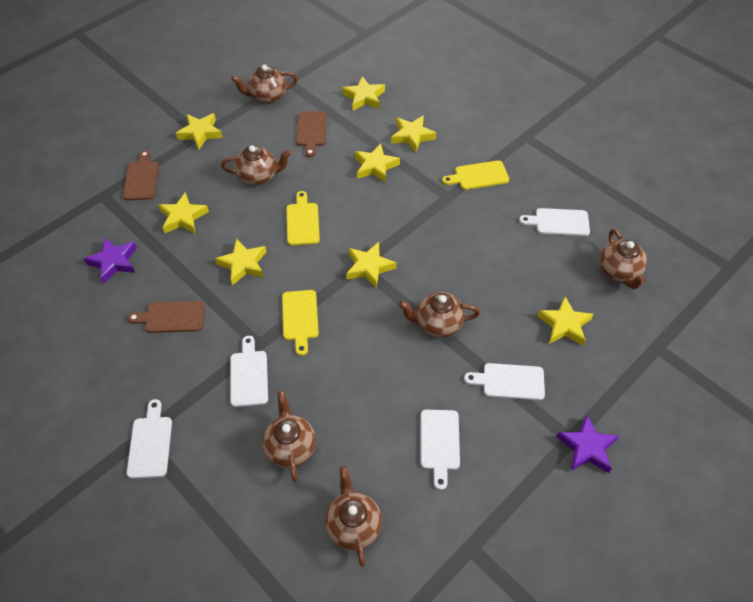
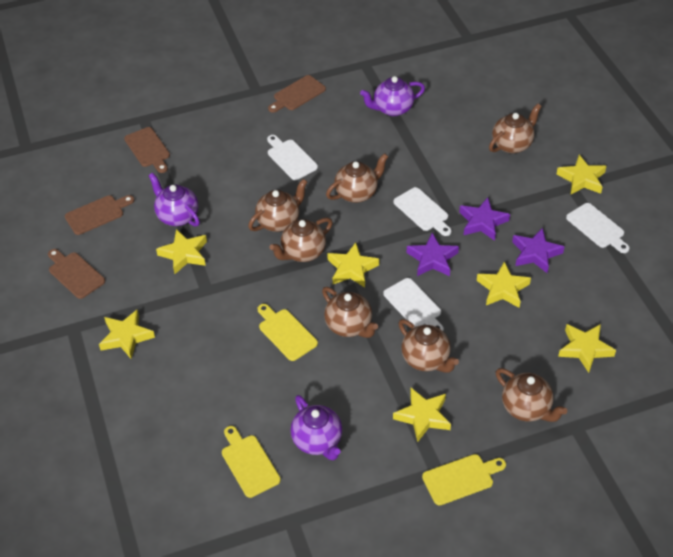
brown cutting board: 3 -> 4
brown teapot: 6 -> 7
purple star: 2 -> 3
purple teapot: 0 -> 3
white cutting board: 5 -> 4
yellow star: 8 -> 7

